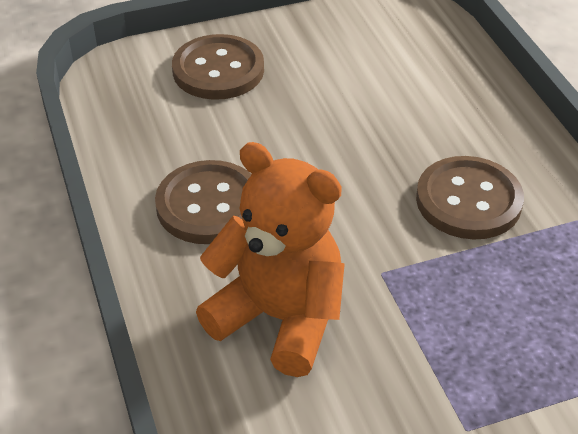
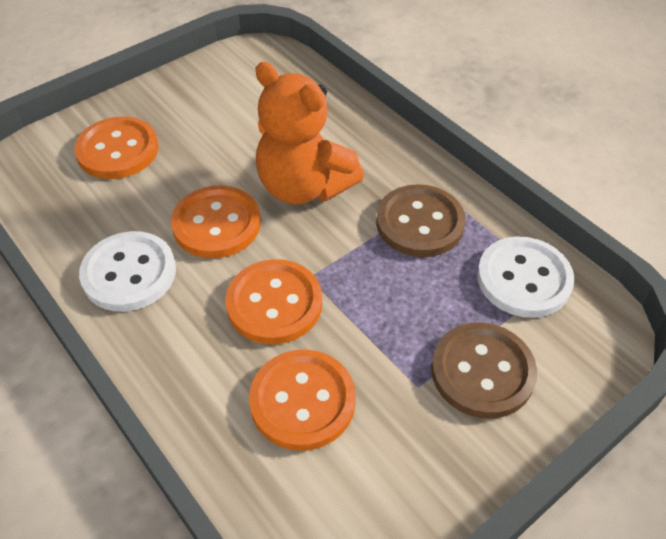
brown button: 3 -> 2
orange button: 0 -> 4
white button: 0 -> 2

